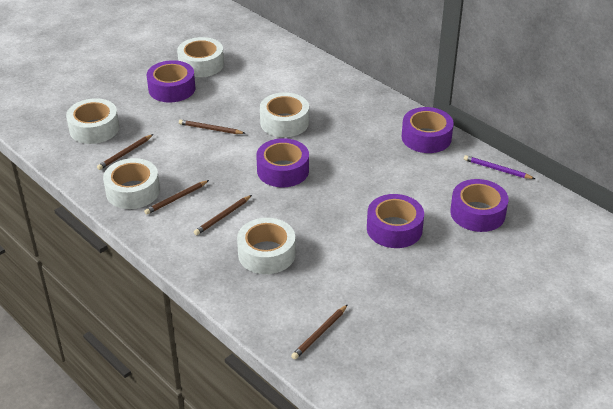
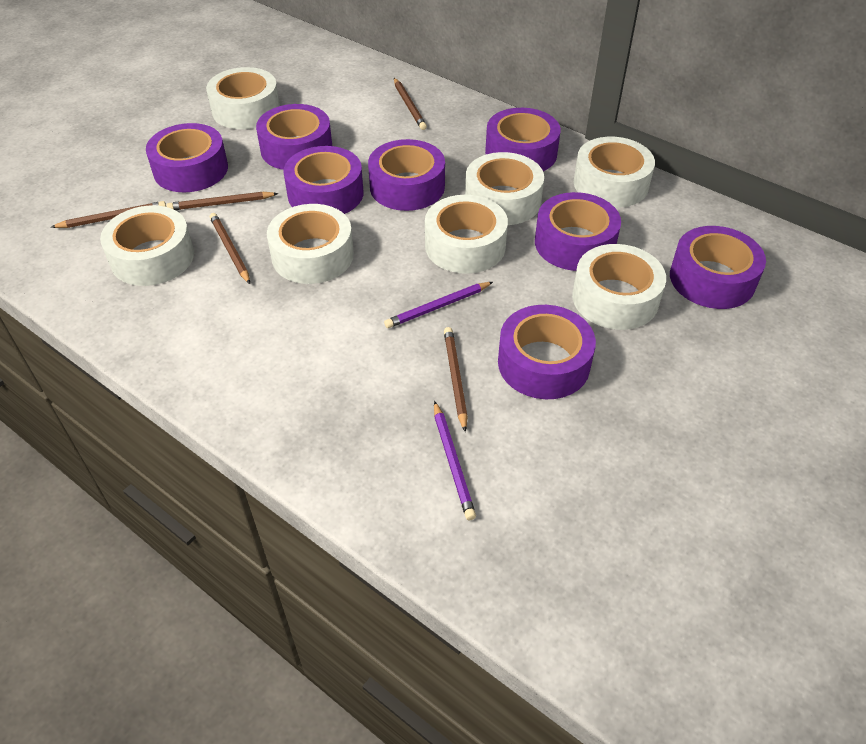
purple pencil: 1 -> 2
purple tape: 5 -> 8
white tape: 5 -> 7

